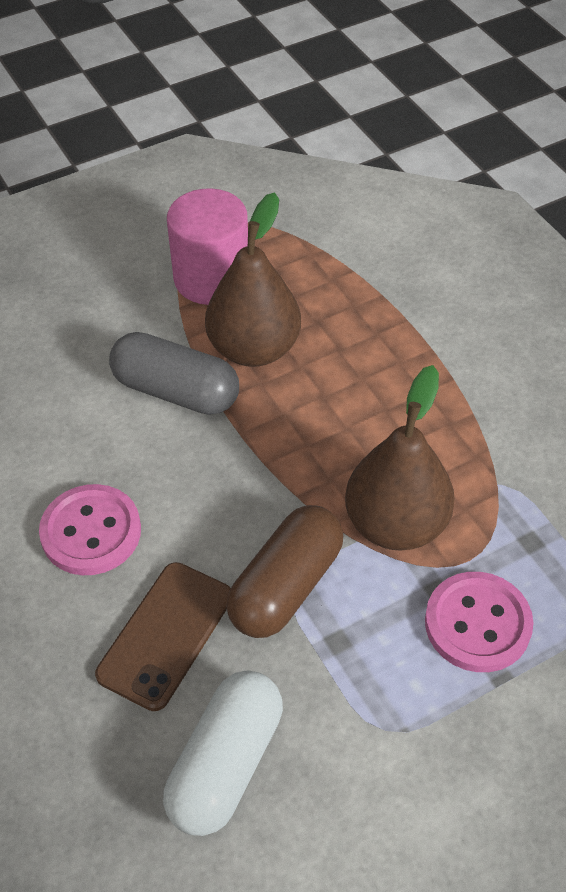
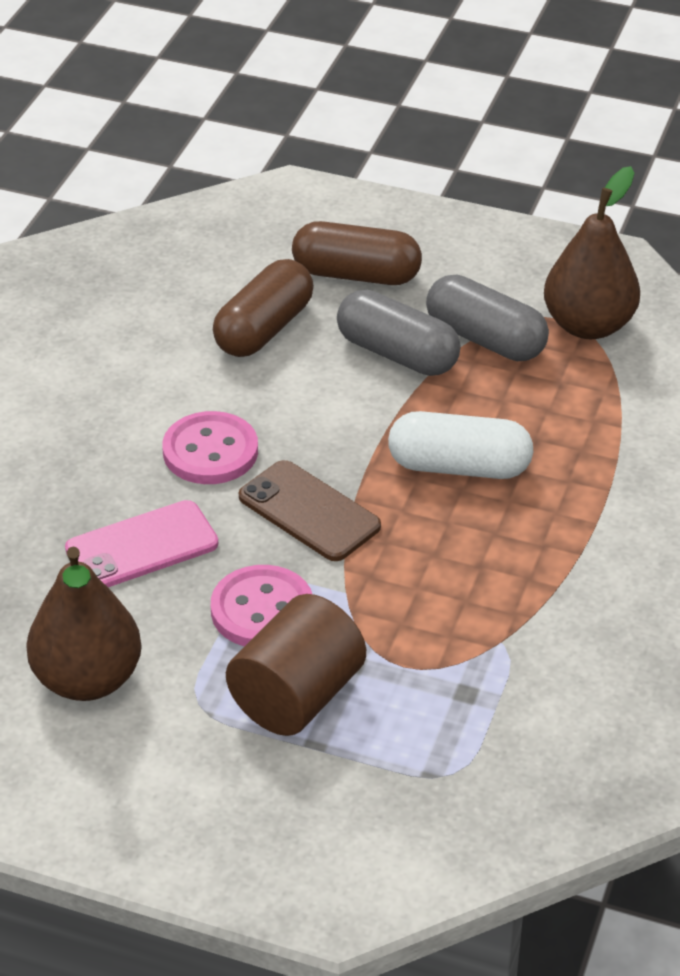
brown capsule: 1 -> 2
brown cylinder: 0 -> 1
grey capsule: 1 -> 2
pink cylinder: 1 -> 0
pink phone: 0 -> 1

